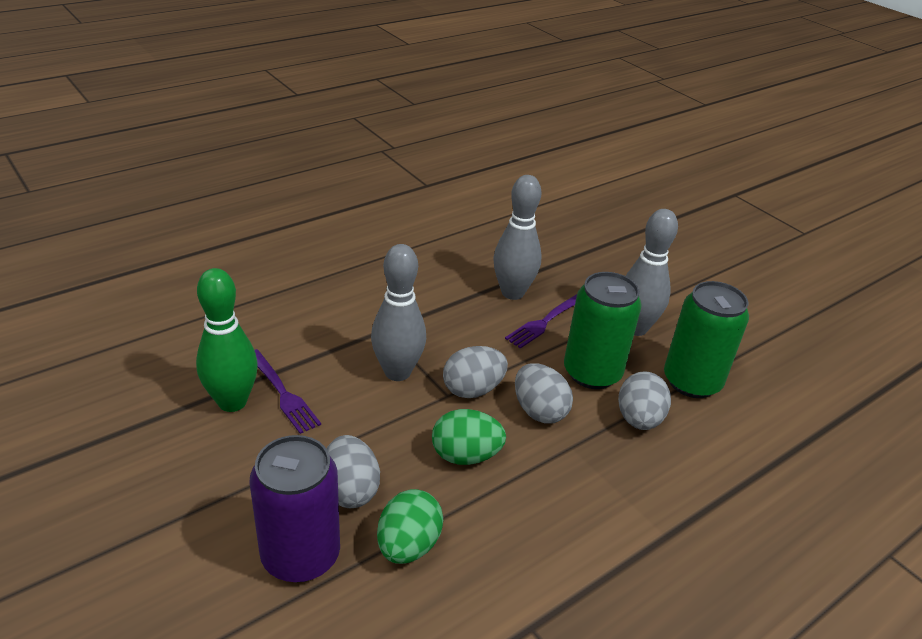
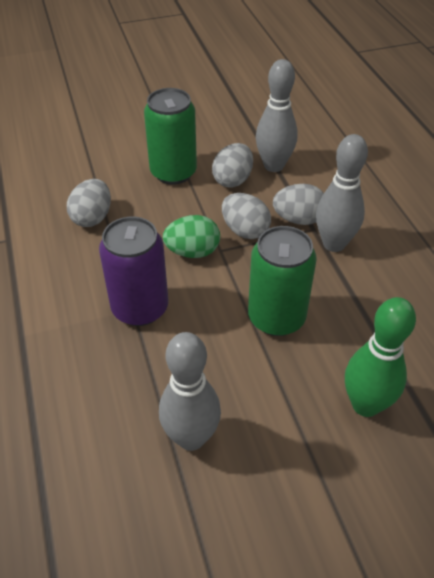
green egg: 2 -> 1
purple fork: 2 -> 0

